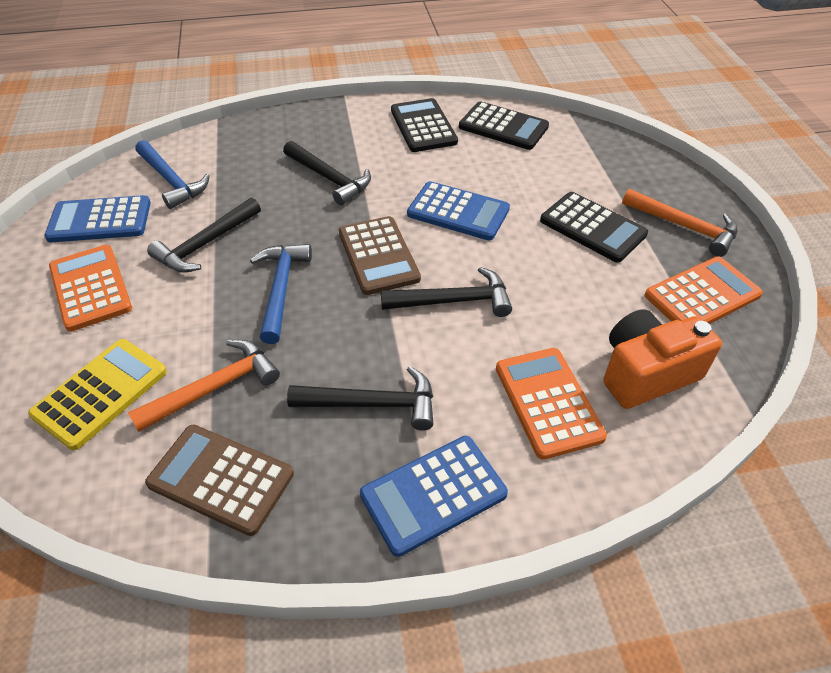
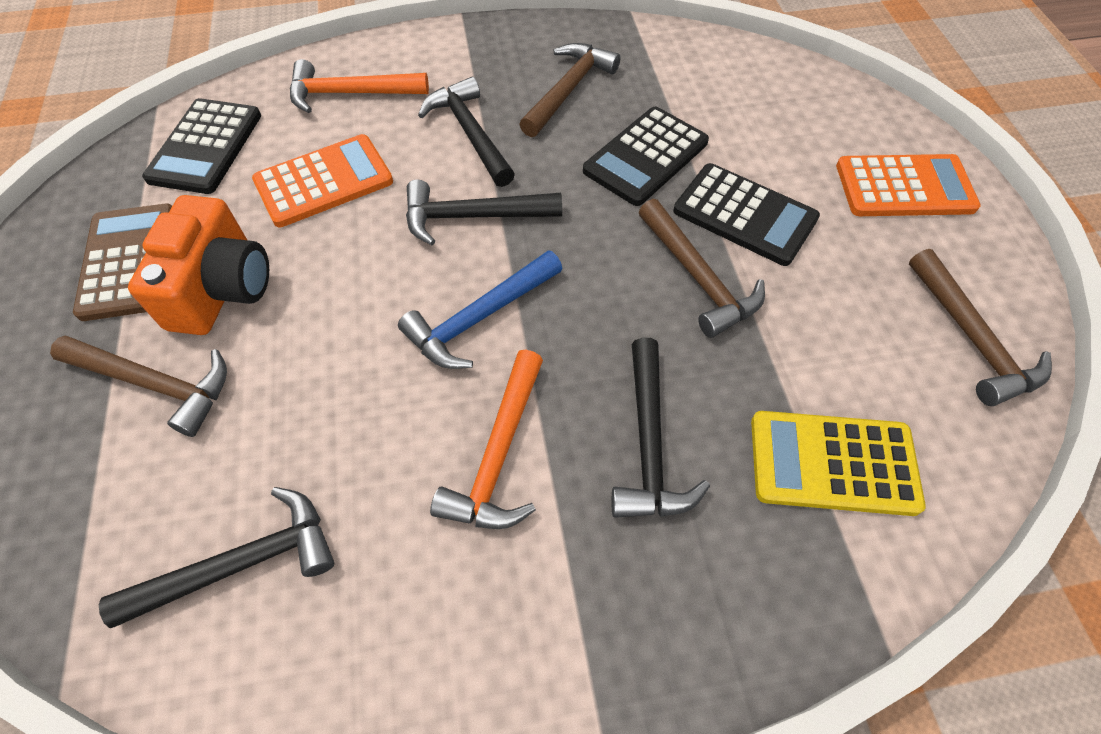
blue calculator: 3 -> 0
blue hammer: 2 -> 1
brown calculator: 2 -> 1
brown hammer: 0 -> 4
orange calculator: 3 -> 2

